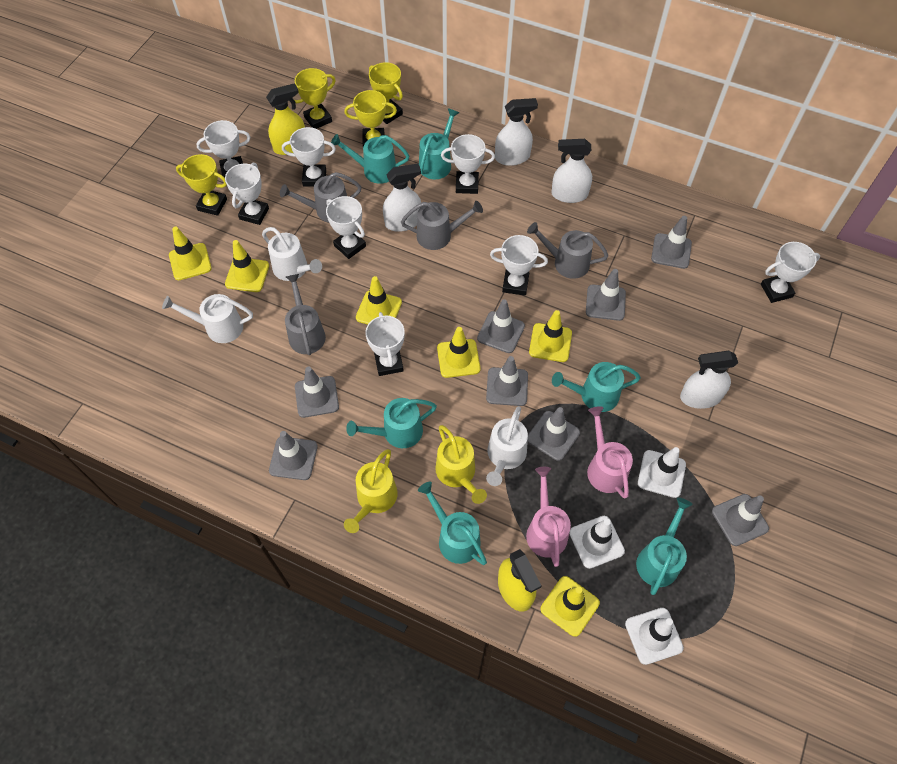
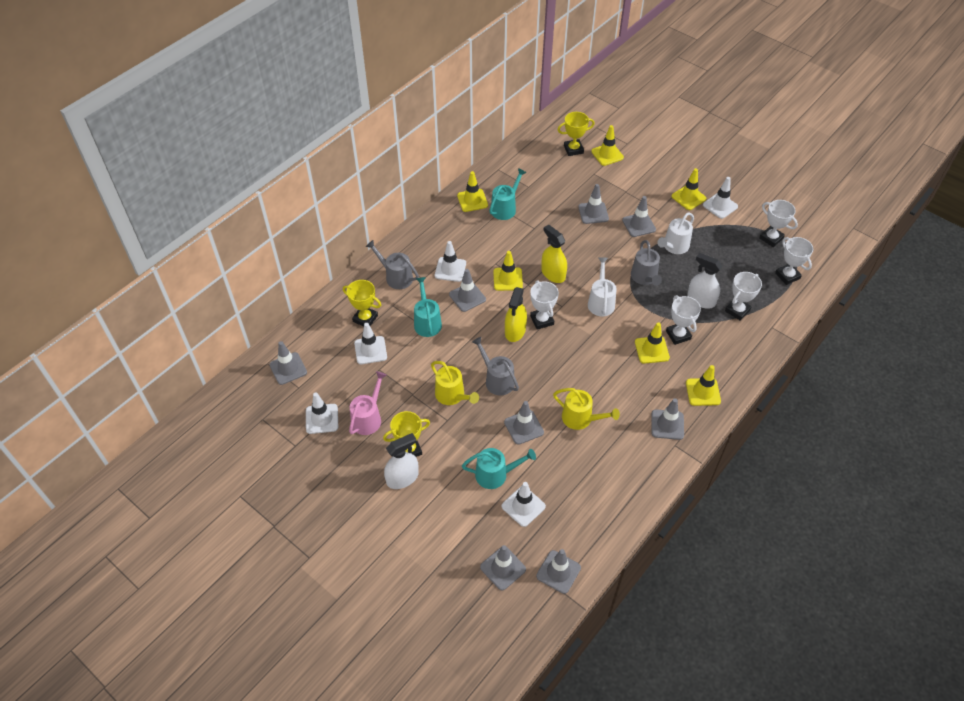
grey watering can: 4 -> 3
pink watering can: 2 -> 1
turquoise watering can: 6 -> 3
white spray bottle: 4 -> 2
white traffic cone: 3 -> 5
white trophy: 8 -> 5
white watering can: 3 -> 2
yellow trophy: 4 -> 3

